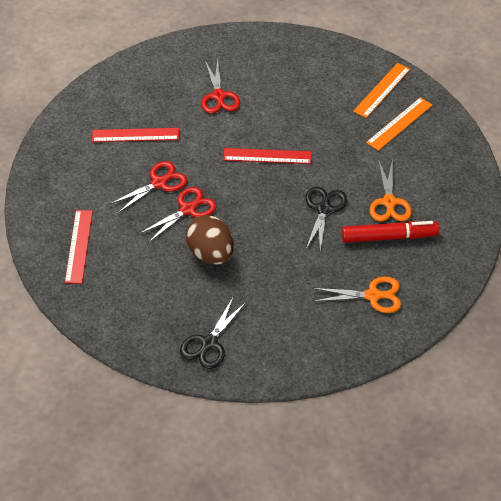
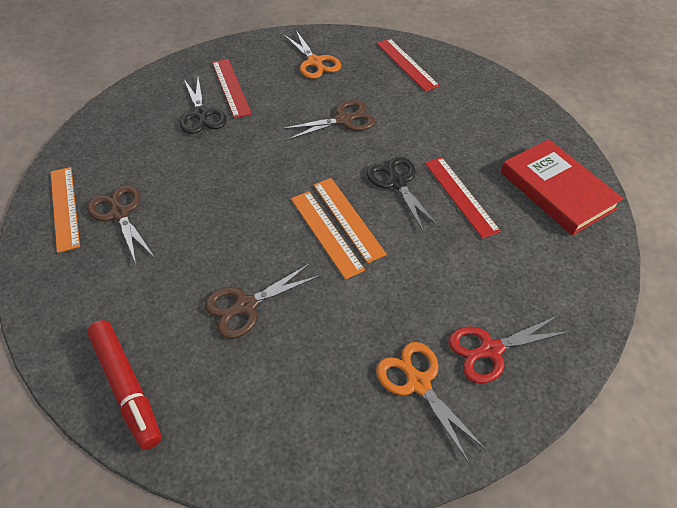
brown egg: 1 -> 0
brown scissors: 0 -> 3
orange ruler: 2 -> 3
red book: 0 -> 1
red scissors: 3 -> 1

